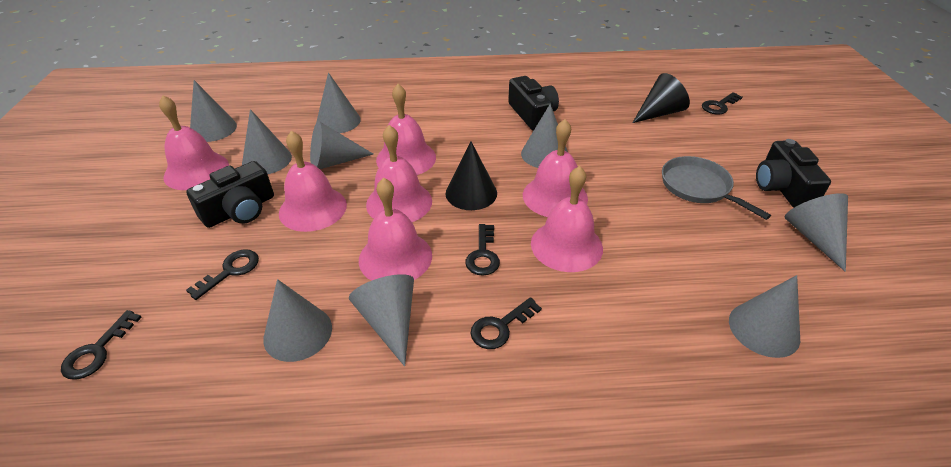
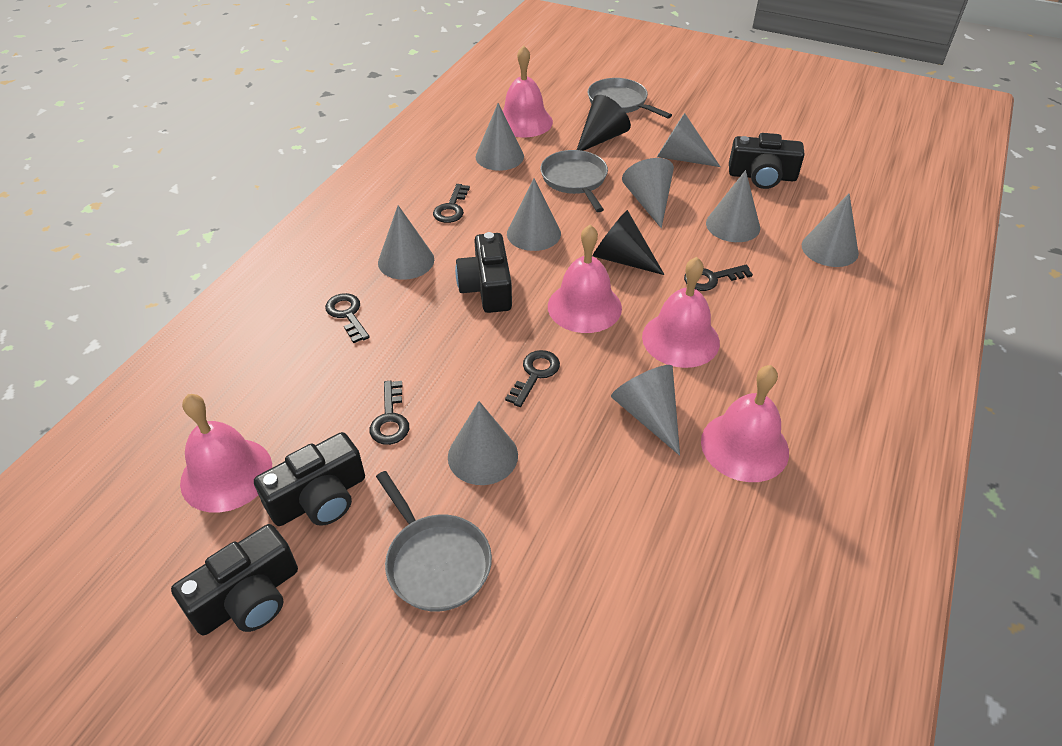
black camera: 3 -> 4
grey pan: 1 -> 3
pink bell: 7 -> 5

